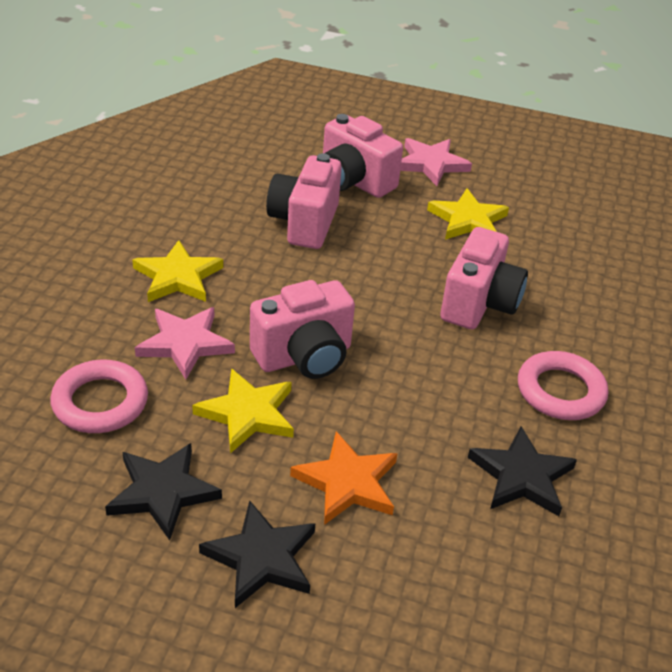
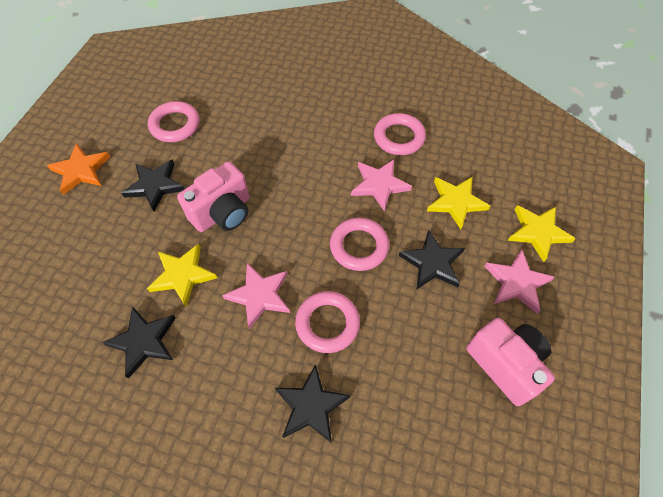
black star: 3 -> 4
pink camera: 4 -> 2
pink ring: 2 -> 4
pink star: 2 -> 3

